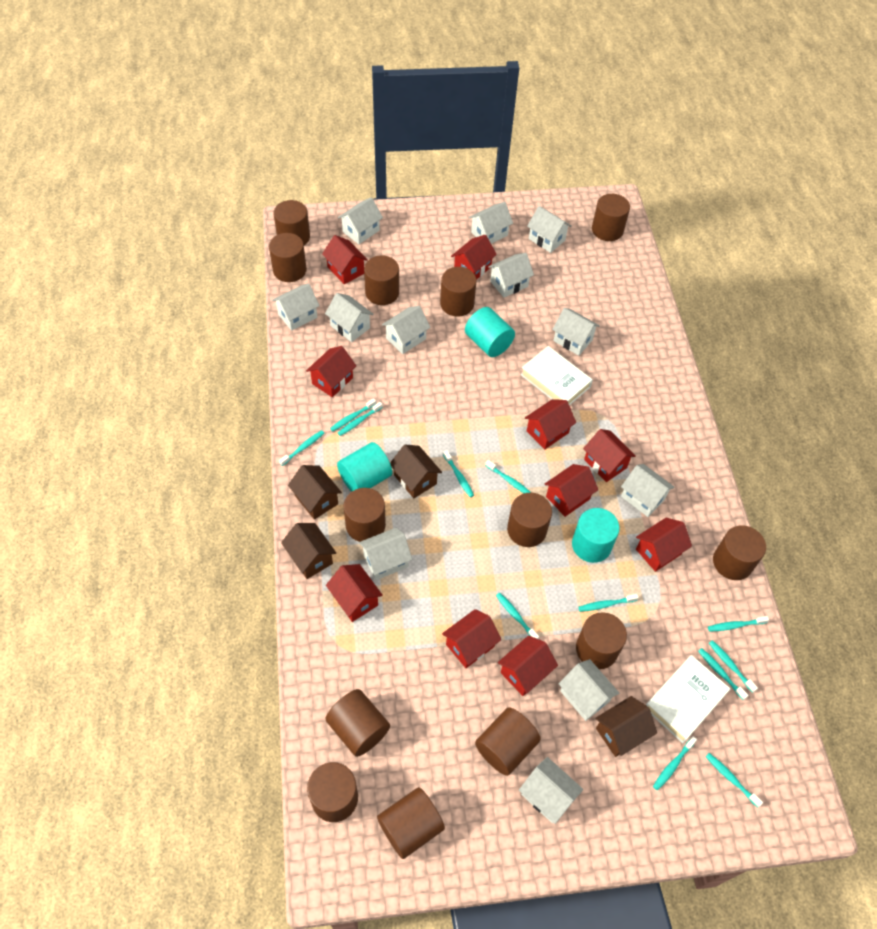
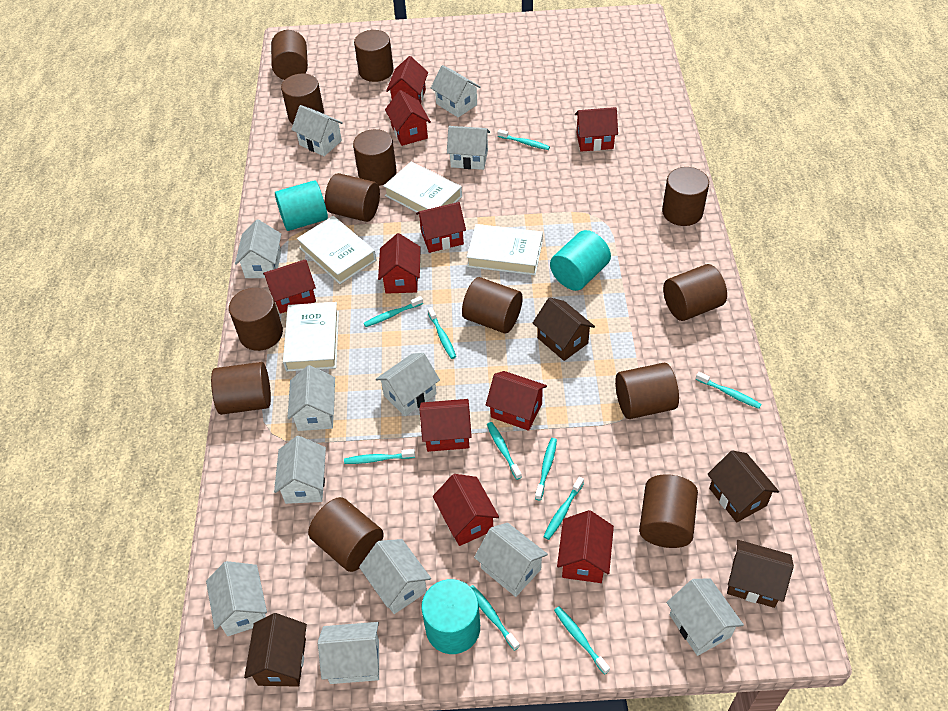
turquoise toothbrush: 12 -> 10
white book: 2 -> 4

